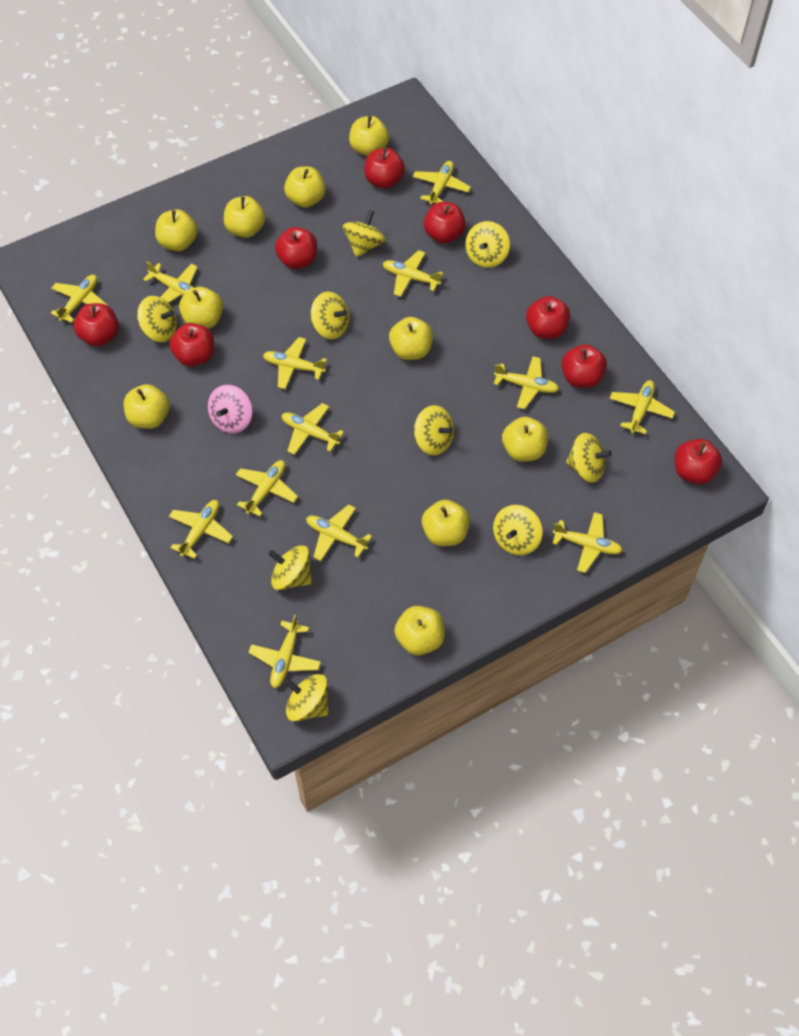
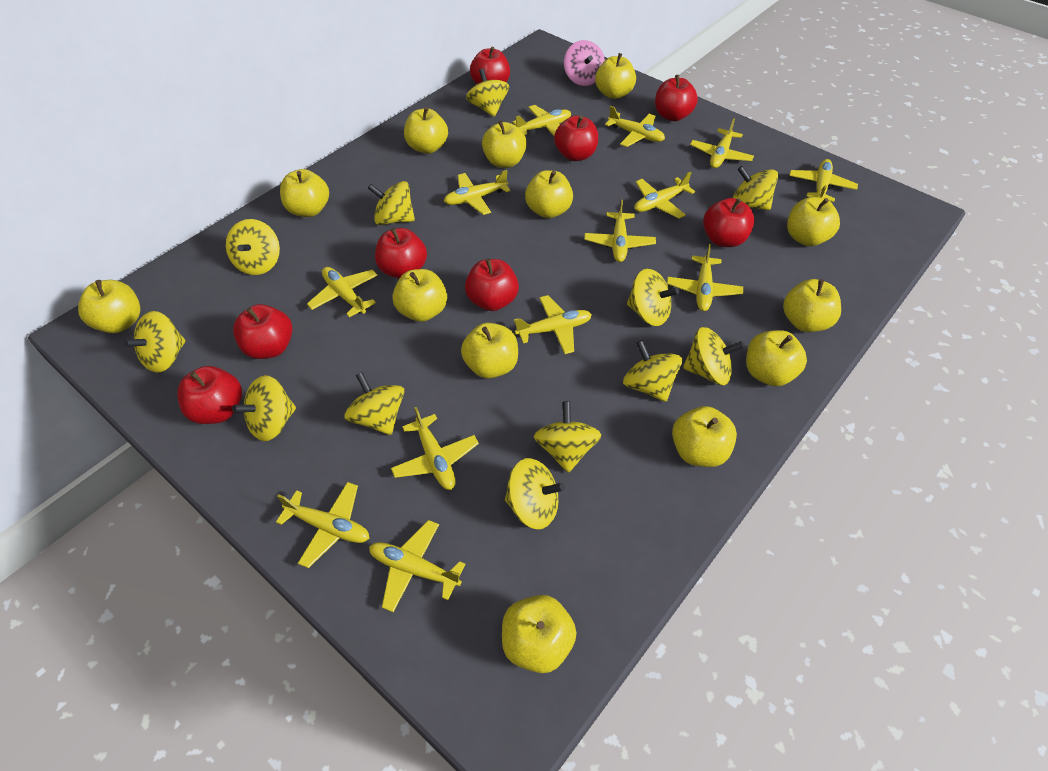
yellow apple: 10 -> 13
yellow spinning top: 9 -> 12

